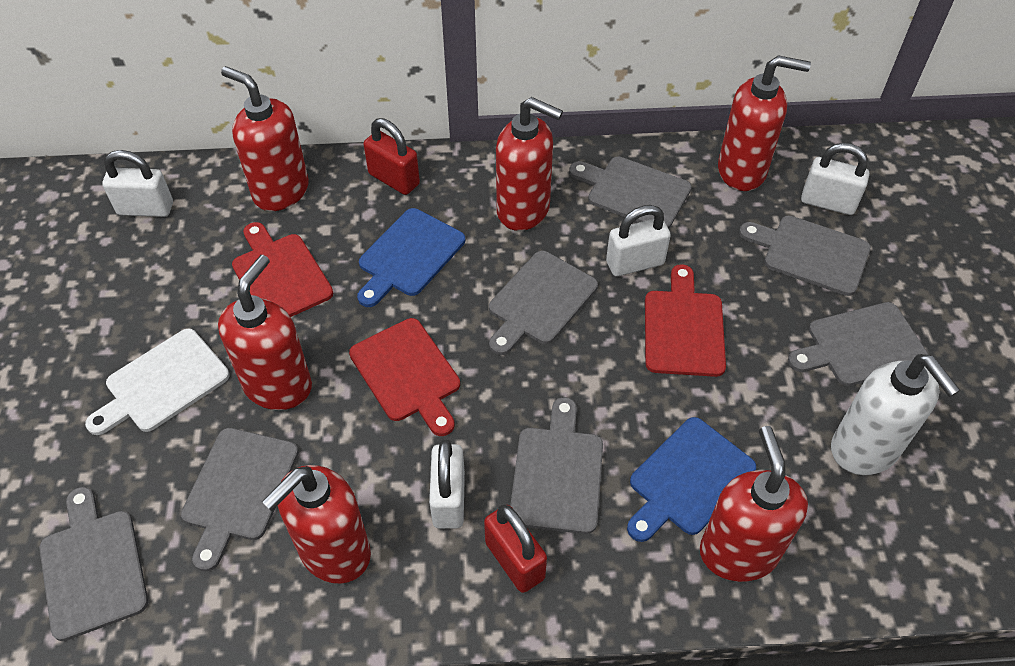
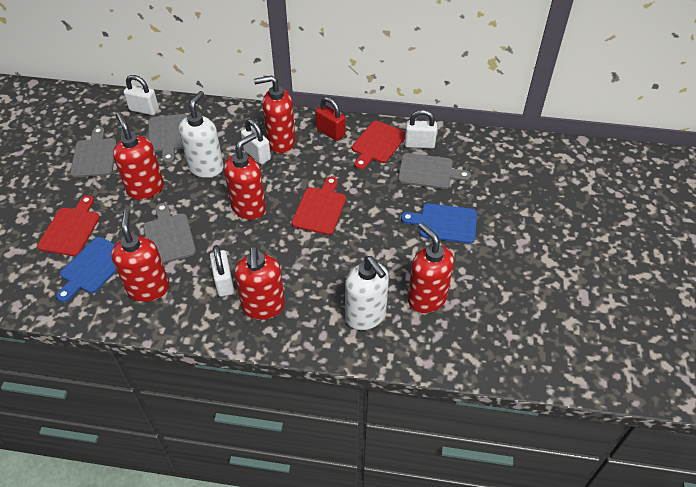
grey cutting board: 7 -> 4
red padlock: 2 -> 1
white cutting board: 1 -> 0
white soap dispenser: 1 -> 2

